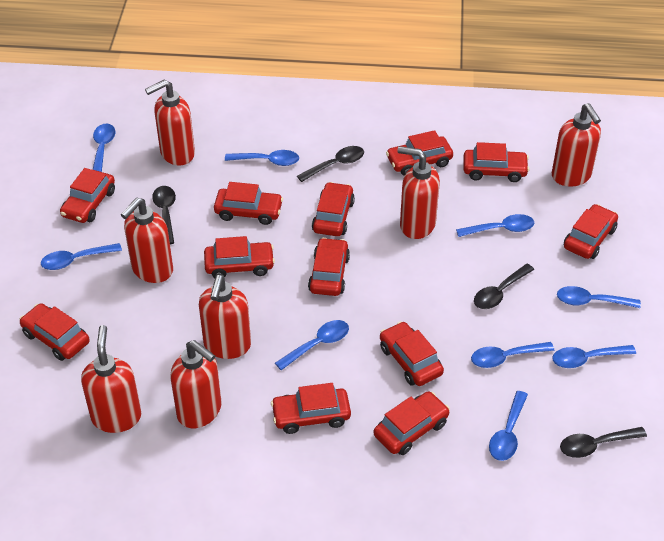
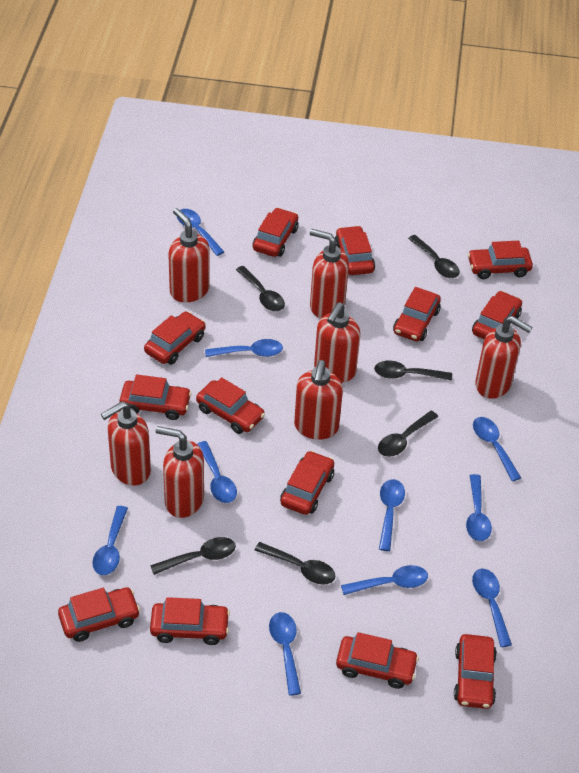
black spoon: 4 -> 6
blue spoon: 9 -> 10
red car: 12 -> 13

